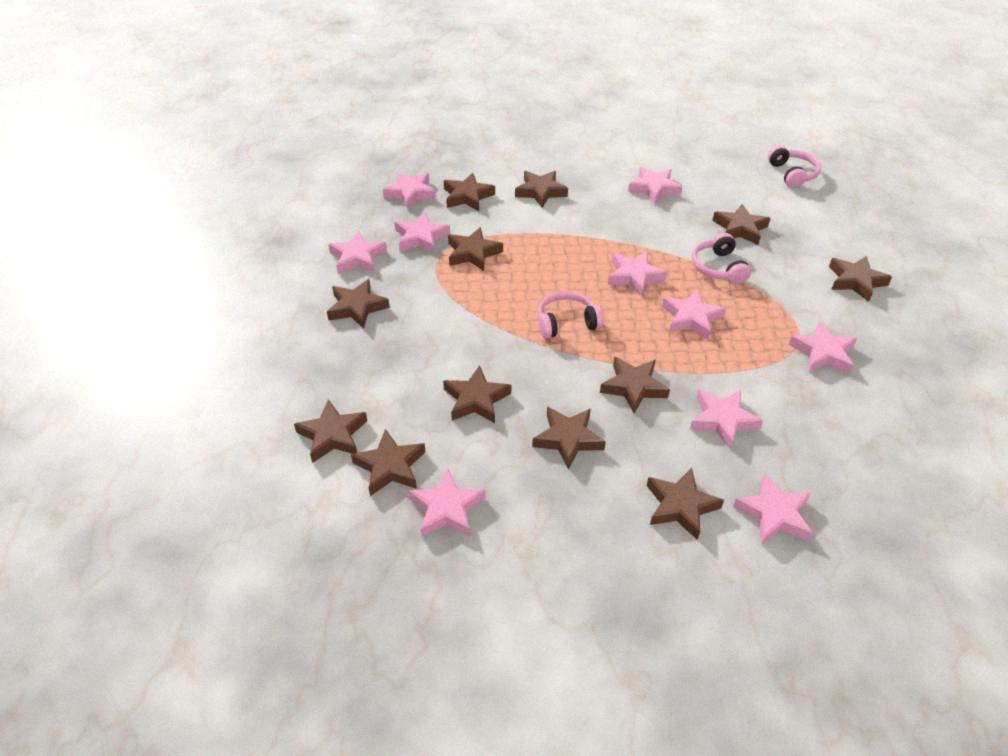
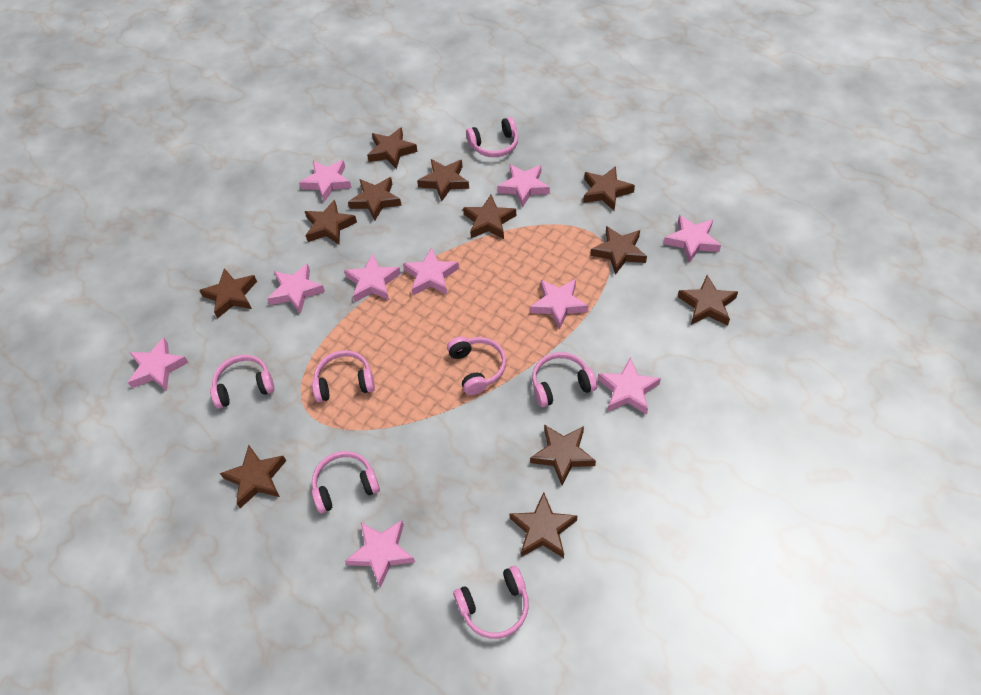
pink headphones: 3 -> 7

